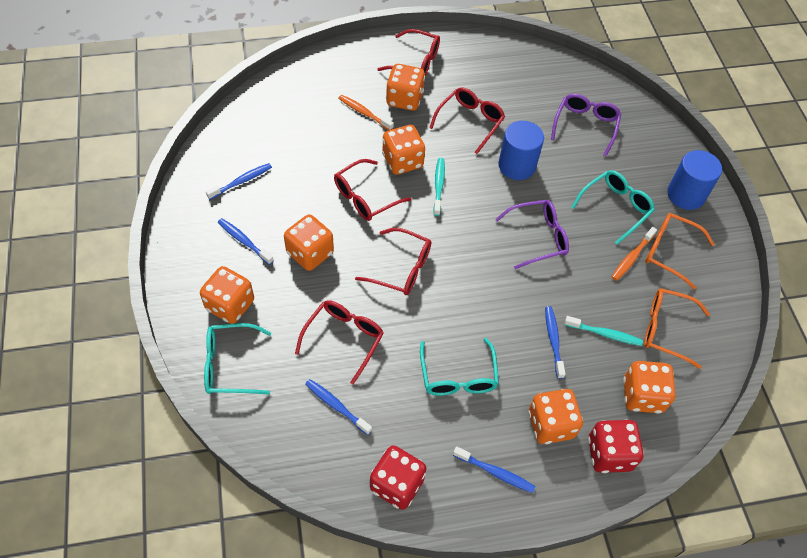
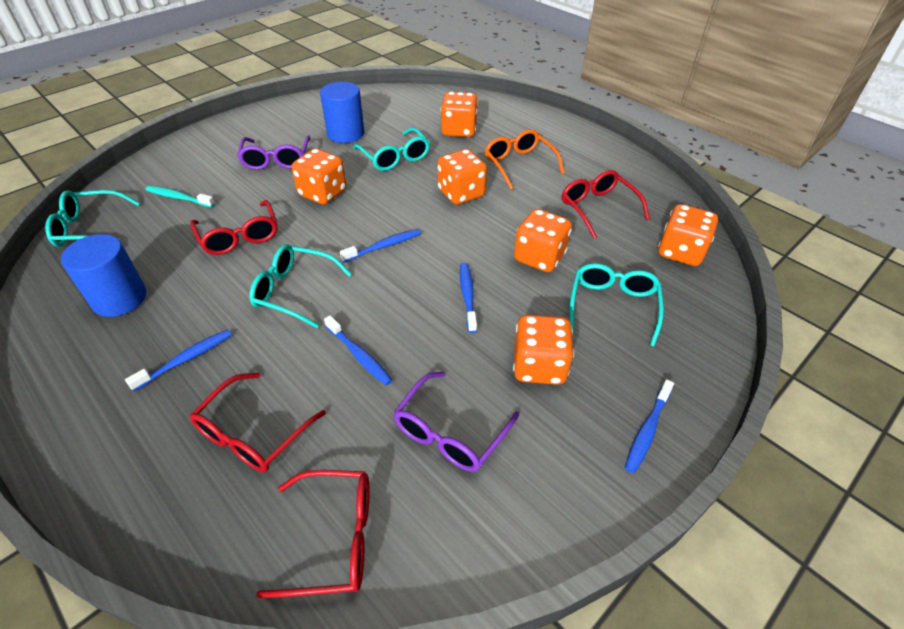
orange glasses: 2 -> 1
orange toothbrush: 2 -> 0
red dice: 2 -> 0
red glasses: 5 -> 4
turquoise glasses: 3 -> 4
turquoise toothbrush: 2 -> 1

